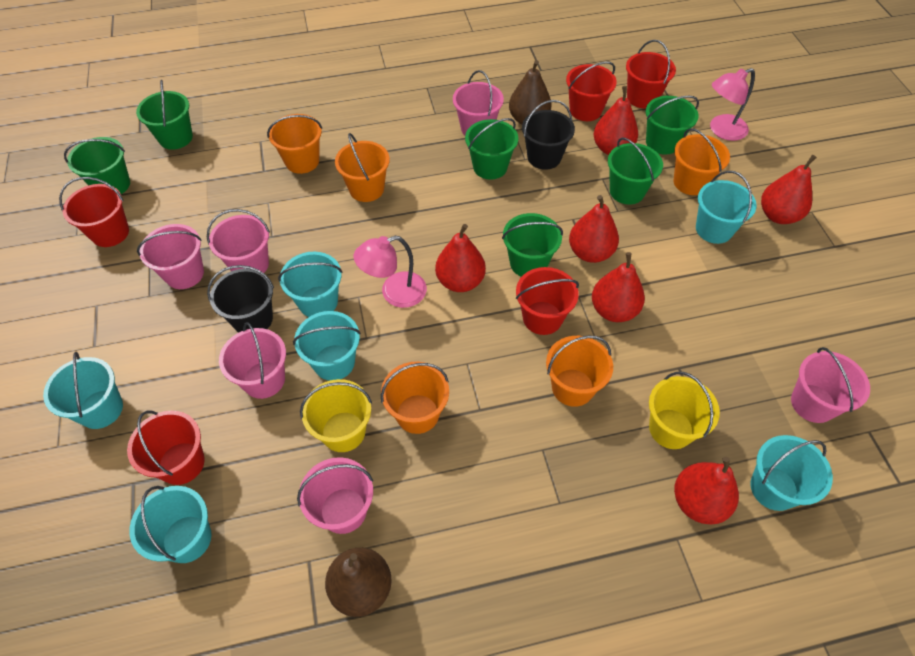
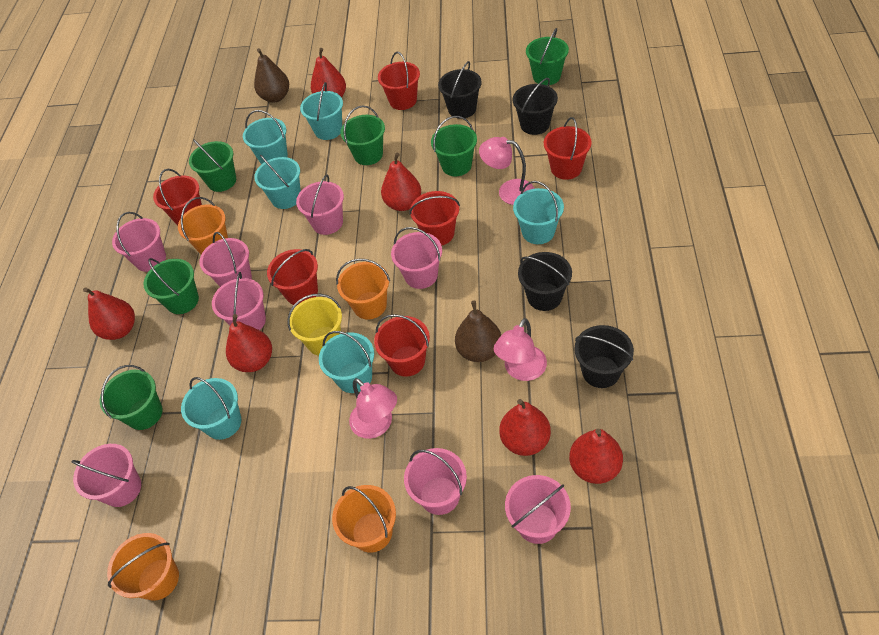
black bucket: 2 -> 4
orange bucket: 5 -> 4
pink bucket: 6 -> 8
pink lamp: 2 -> 3
red bucket: 5 -> 6
yellow bucket: 2 -> 1

